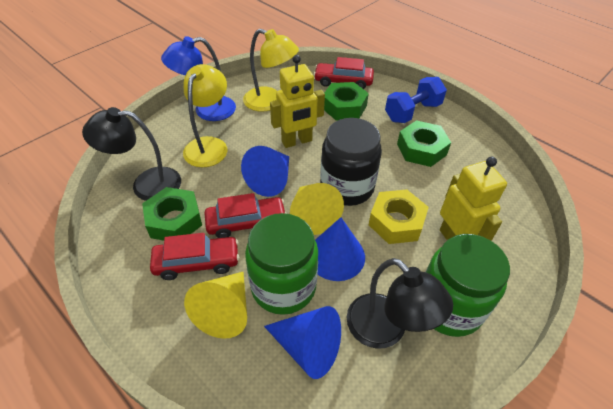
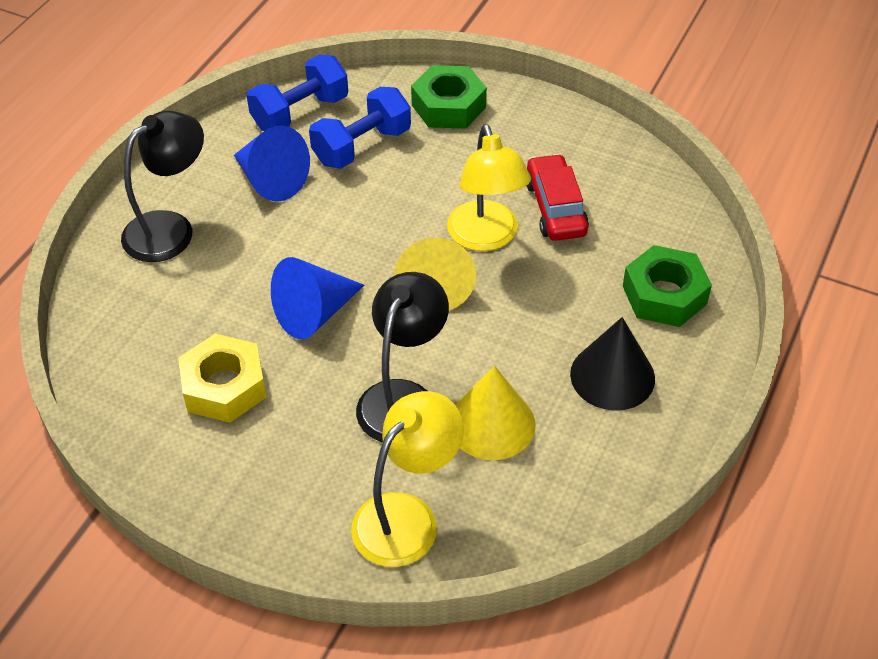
black cone: 0 -> 1
black jar: 1 -> 0
blue cone: 3 -> 2
blue dumbbell: 1 -> 2
blue lamp: 1 -> 0
green jar: 2 -> 0
green nut: 3 -> 2
red car: 3 -> 1
yellow robot: 2 -> 0

